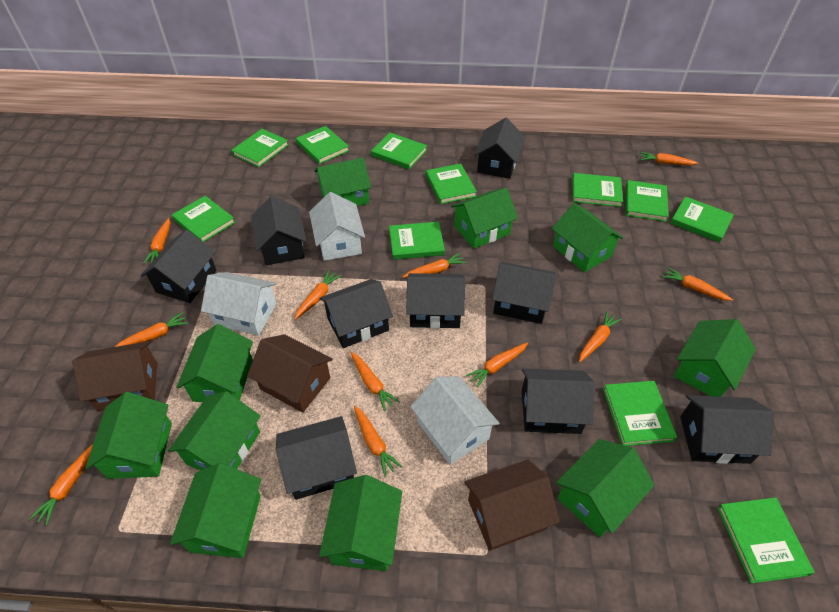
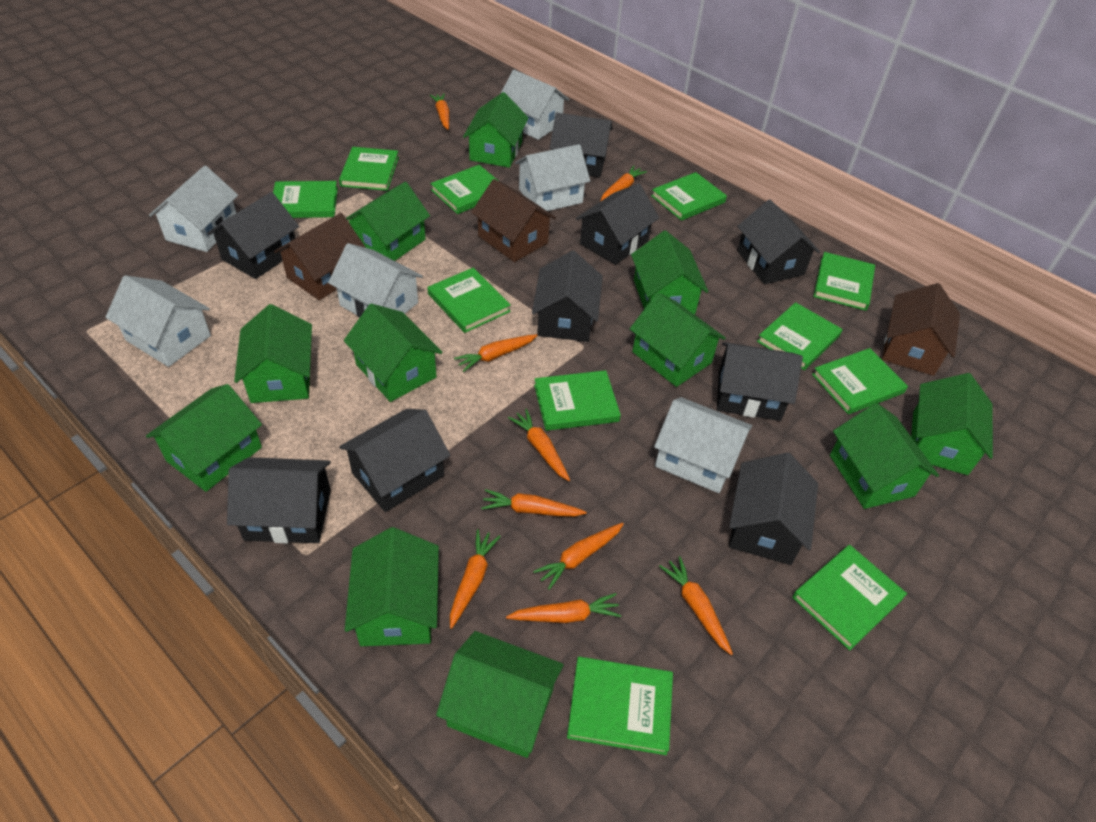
green house: 10 -> 11
orange carrot: 11 -> 9
white house: 3 -> 6

